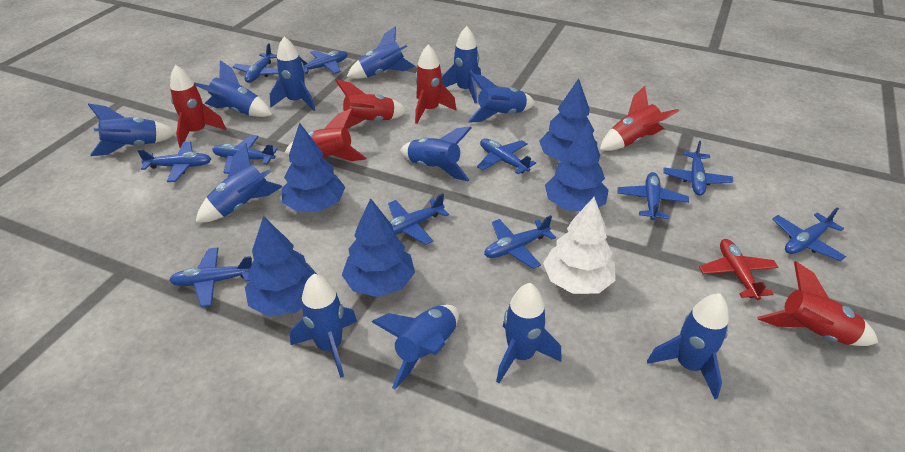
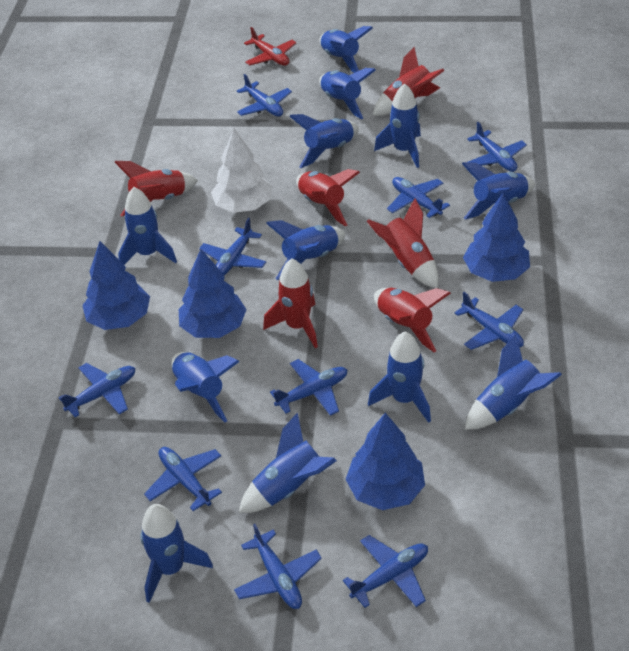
blue plane: 11 -> 10
blue tree: 5 -> 4

